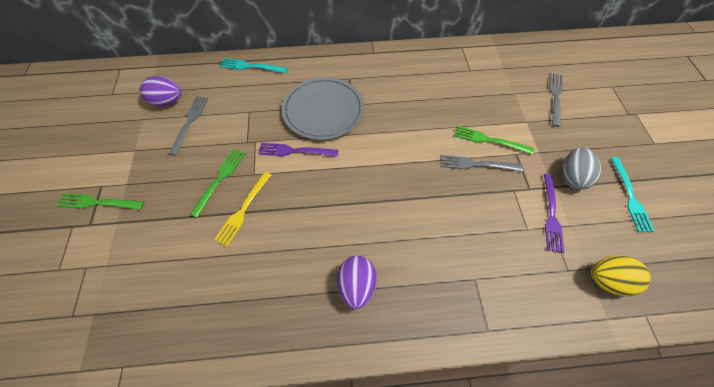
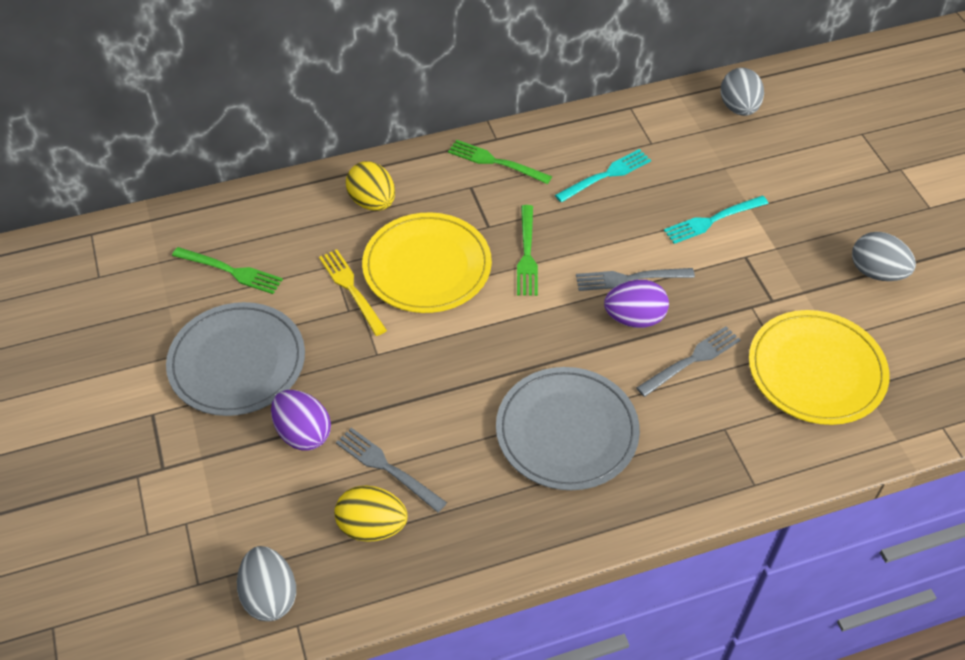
grey egg: 1 -> 3
grey plate: 1 -> 2
purple fork: 2 -> 0
yellow egg: 1 -> 2
yellow plate: 0 -> 2

